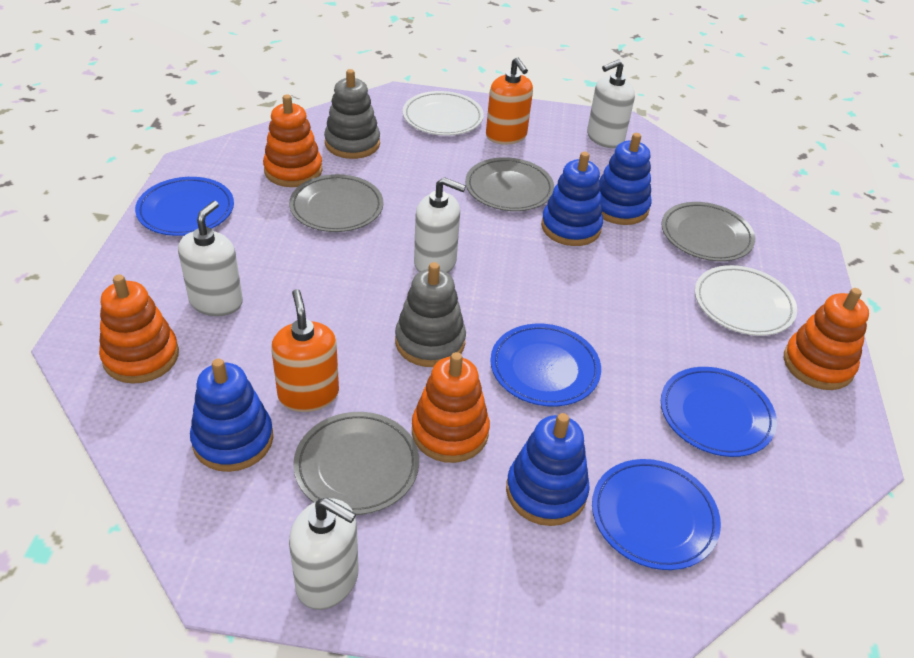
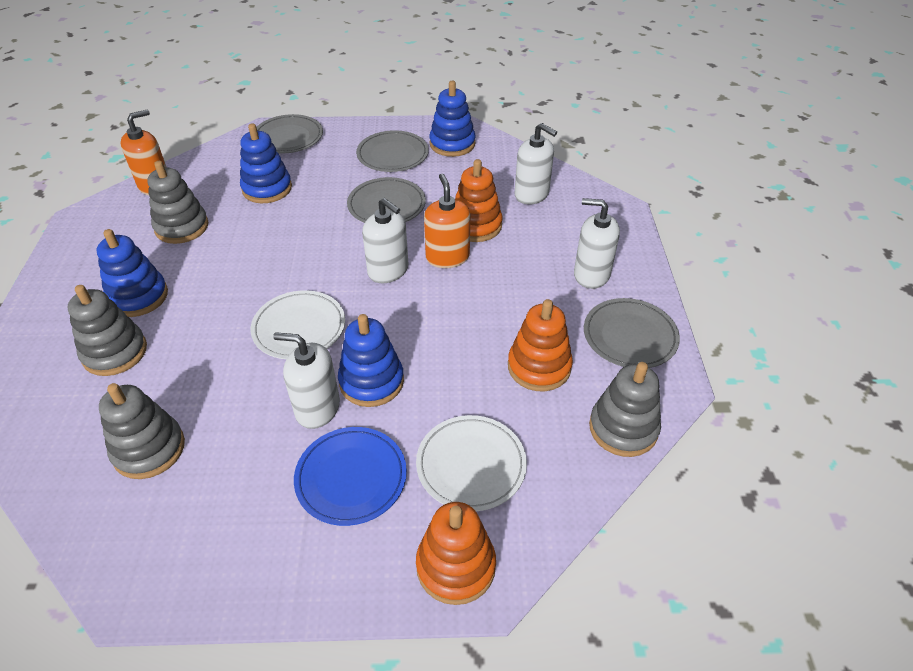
blue plate: 4 -> 1
grey stacking toy: 2 -> 4
orange stacking toy: 4 -> 3

